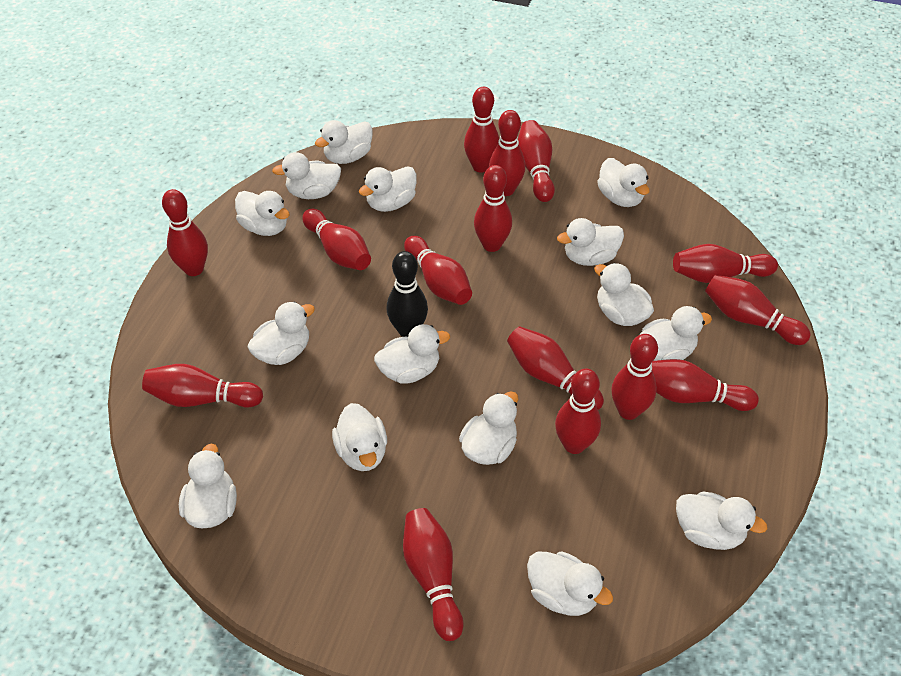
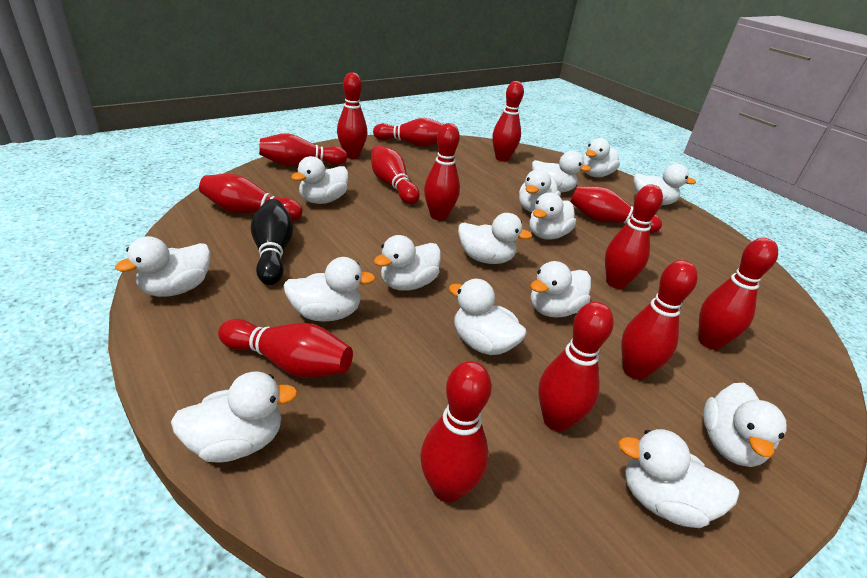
red bowling pin: 15 -> 14

